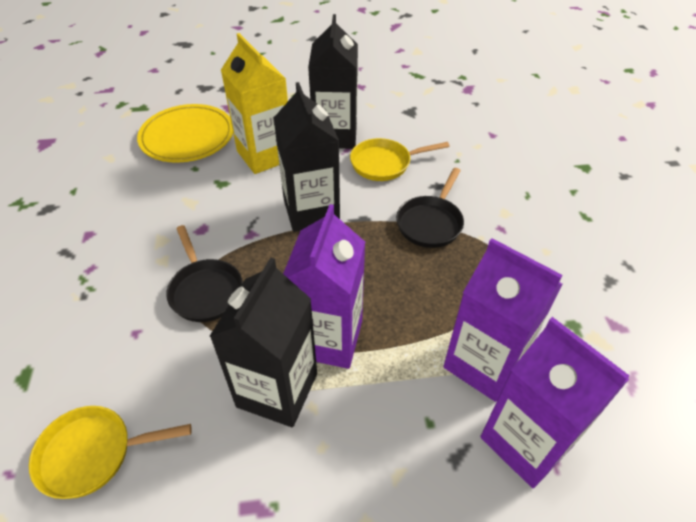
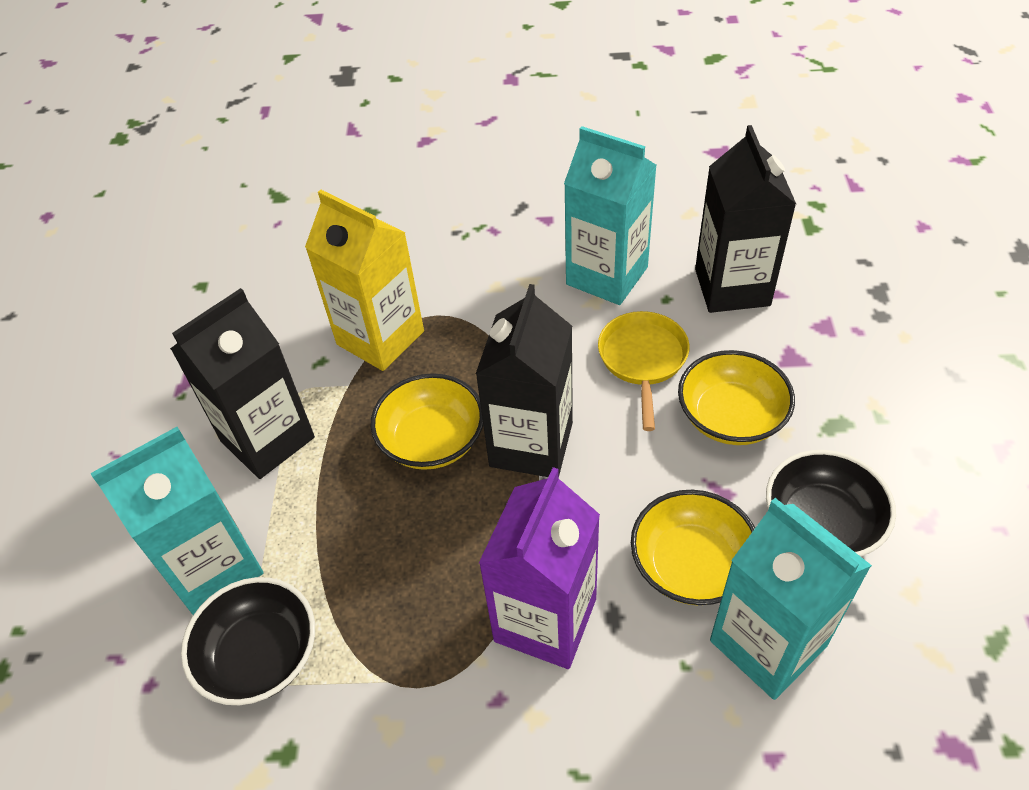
black bowl: 0 -> 2
black pan: 2 -> 0
purple carton: 3 -> 1
turquoise carton: 0 -> 3
yellow bowl: 0 -> 3
yellow pan: 2 -> 1
yellow plate: 1 -> 0

